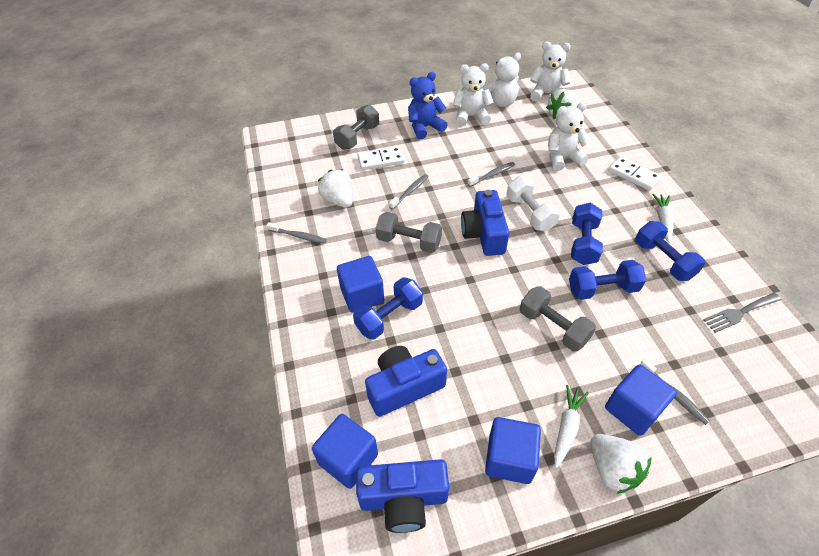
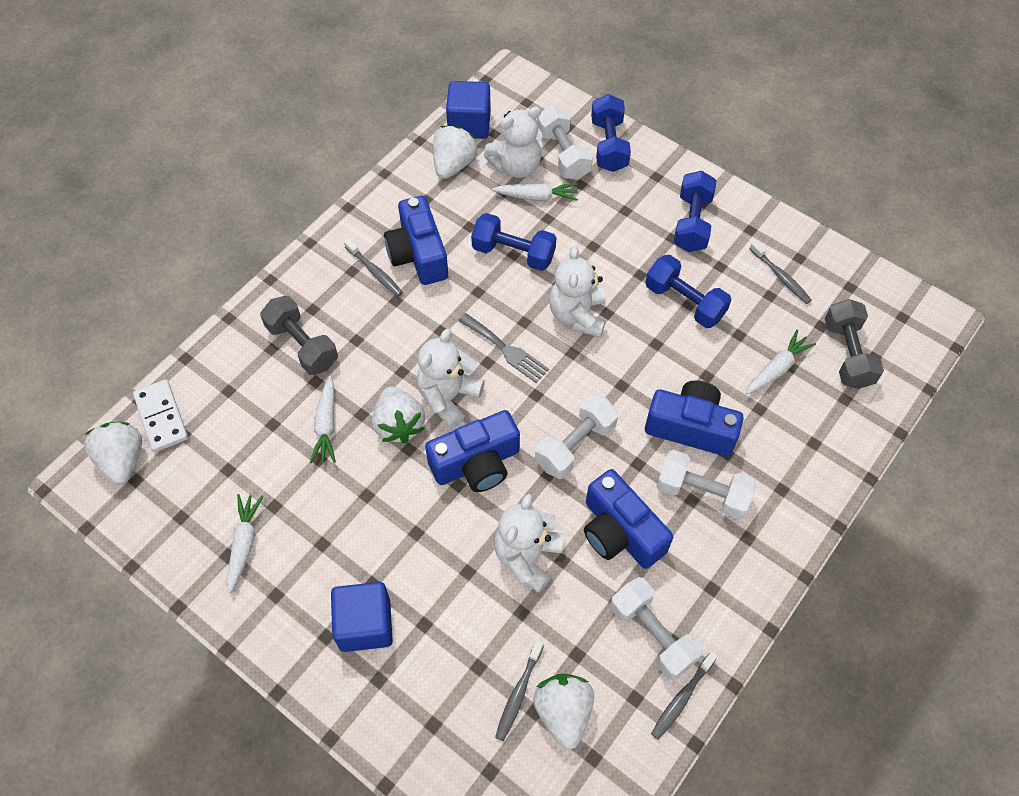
blue camera: 3 -> 4
blue cube: 4 -> 2
blue teddy bear: 1 -> 0
grey dumbbell: 3 -> 2
white carrot: 2 -> 4
white domino: 2 -> 1
white dumbbell: 1 -> 4
white strawberry: 3 -> 4

